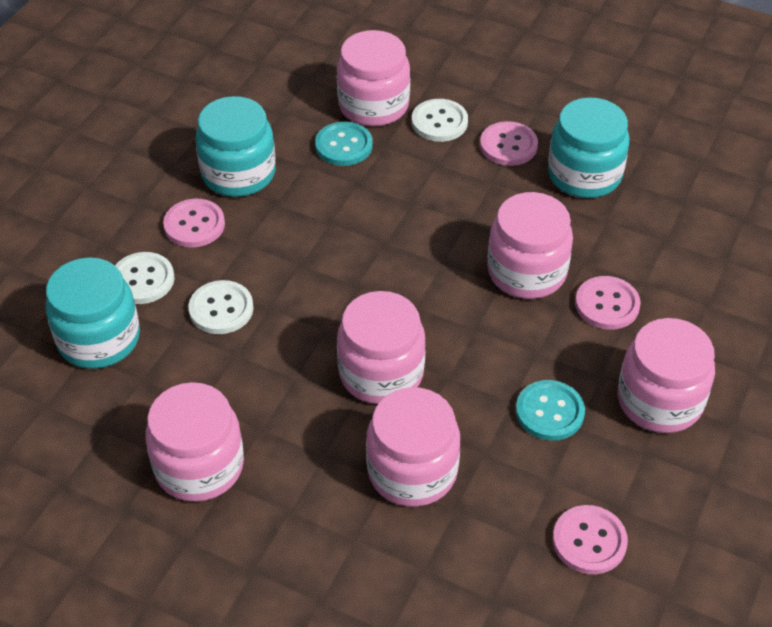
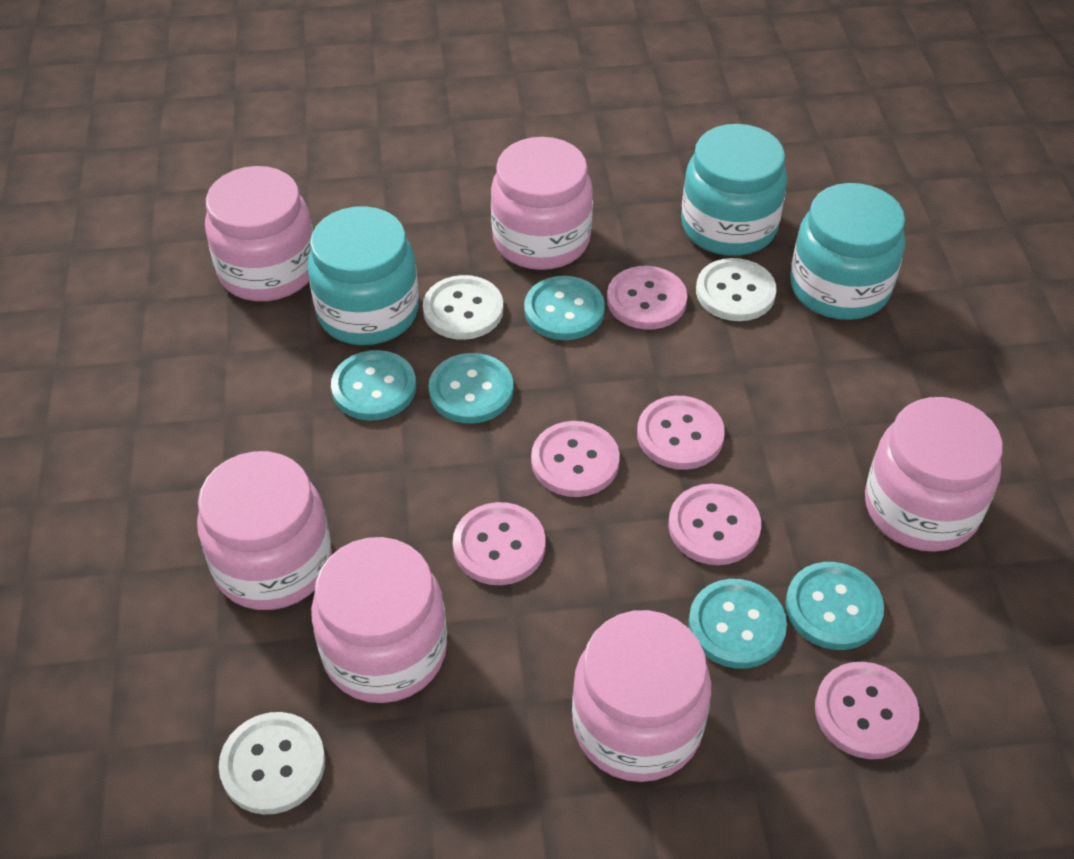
pink button: 4 -> 6
turquoise button: 2 -> 5

